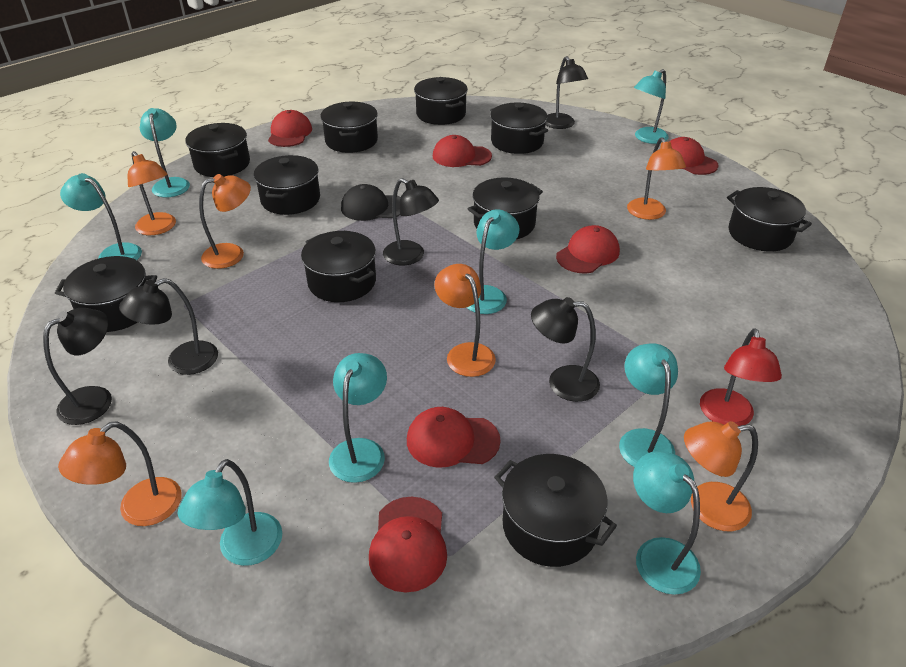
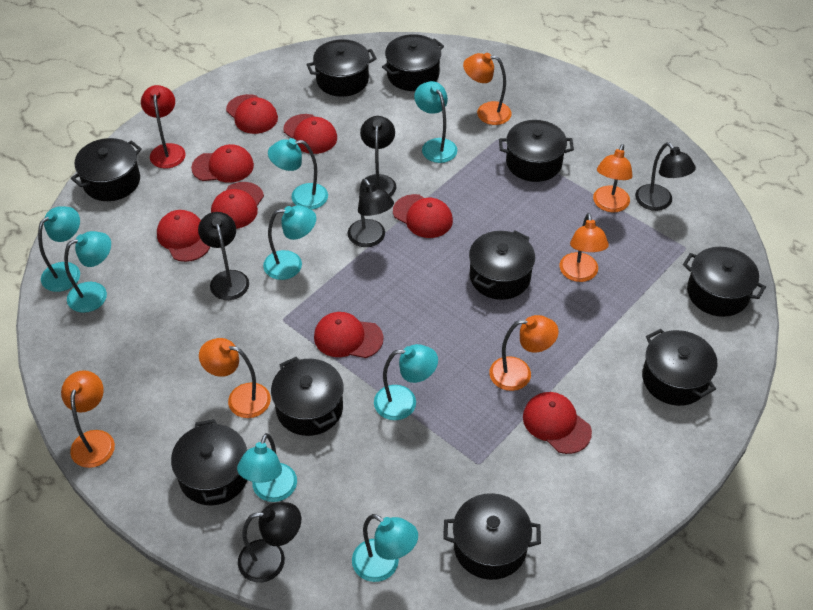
black cap: 1 -> 0
red cap: 6 -> 8

